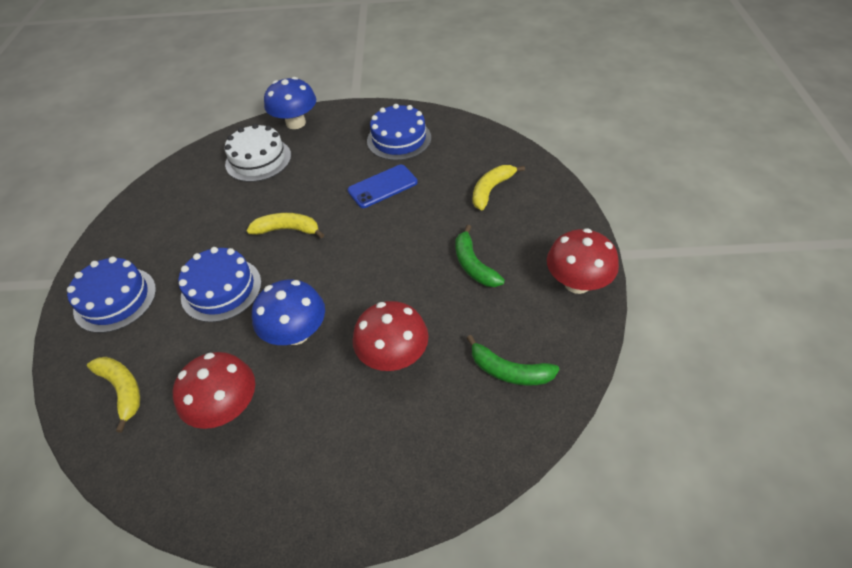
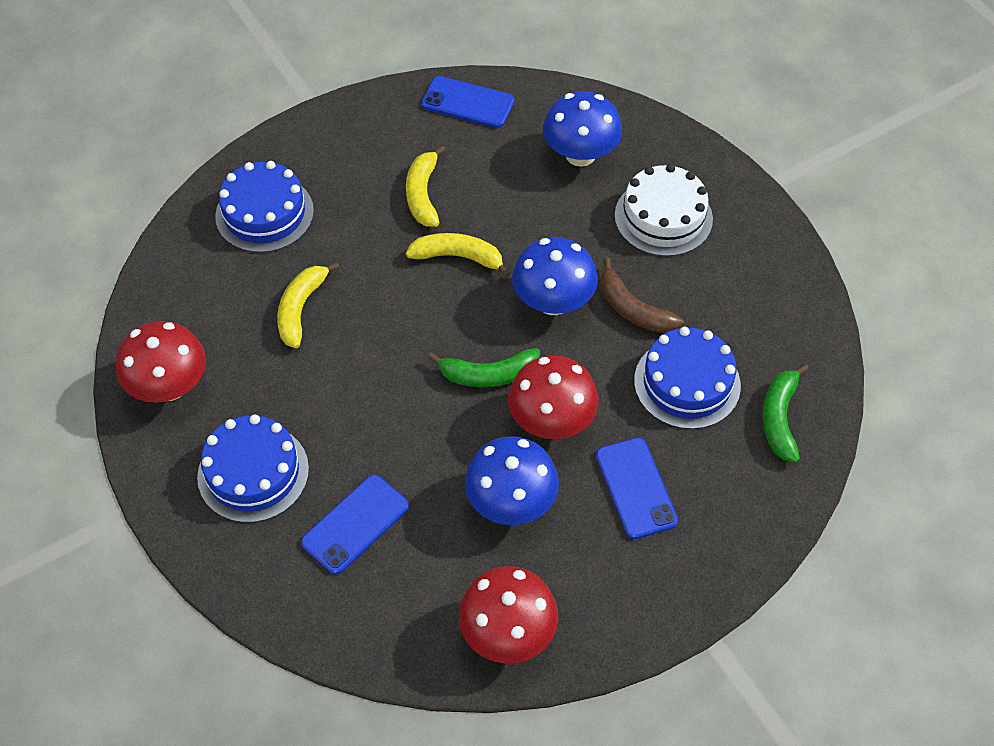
blue mushroom: 2 -> 3
blue phone: 1 -> 3
brown banana: 0 -> 1

